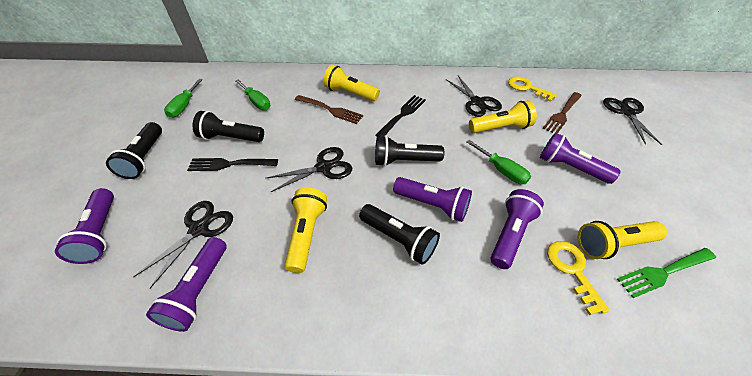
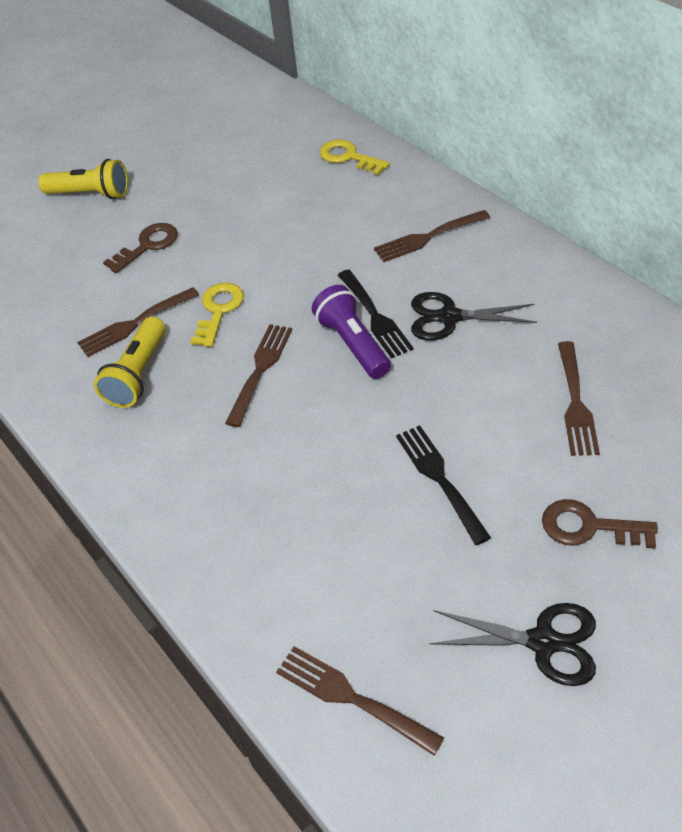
black flashlight: 4 -> 0
black scissors: 4 -> 2
brown fork: 2 -> 5
brown key: 0 -> 2
green fork: 1 -> 0
green screwdriver: 3 -> 0
purple flashlight: 5 -> 1
yellow flashlight: 4 -> 2

